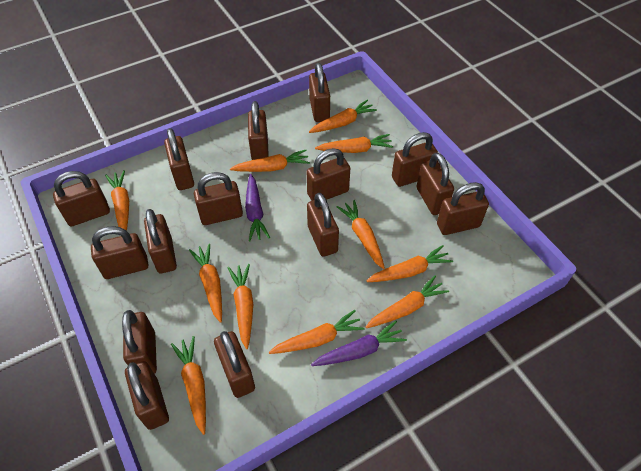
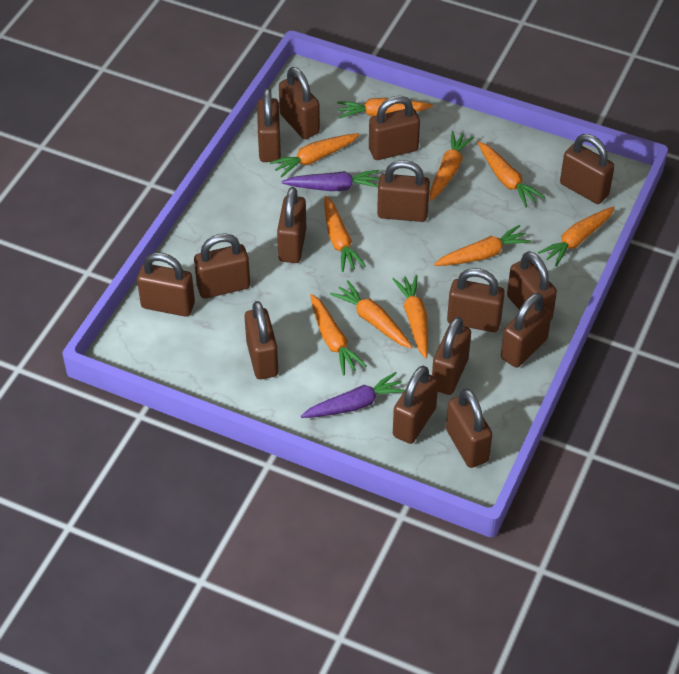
orange carrot: 11 -> 10

